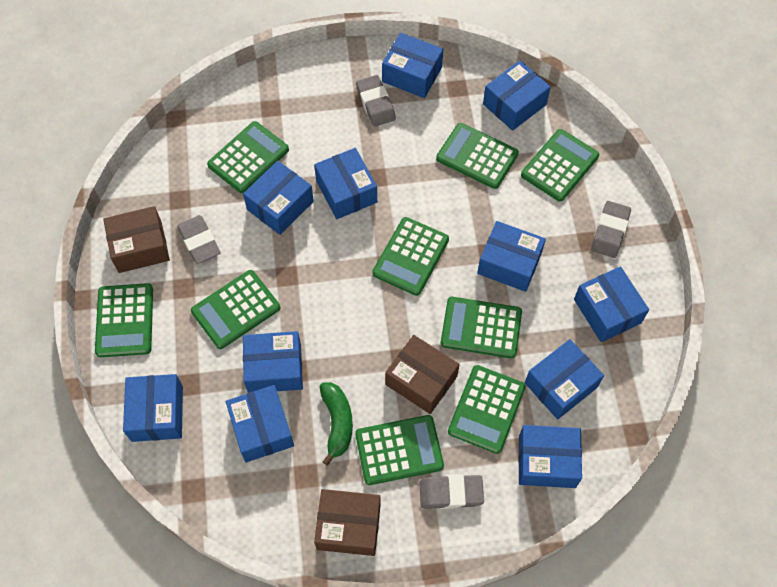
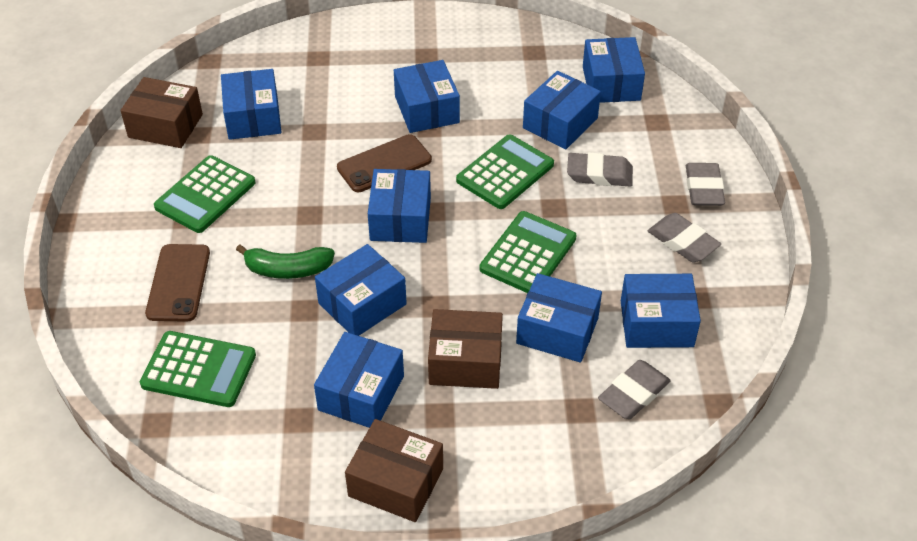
blue box: 11 -> 9
brown phone: 0 -> 2
green calculator: 9 -> 4

